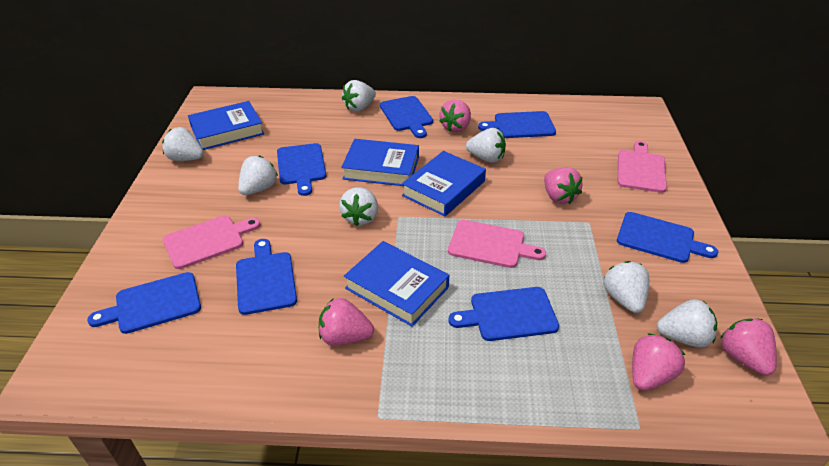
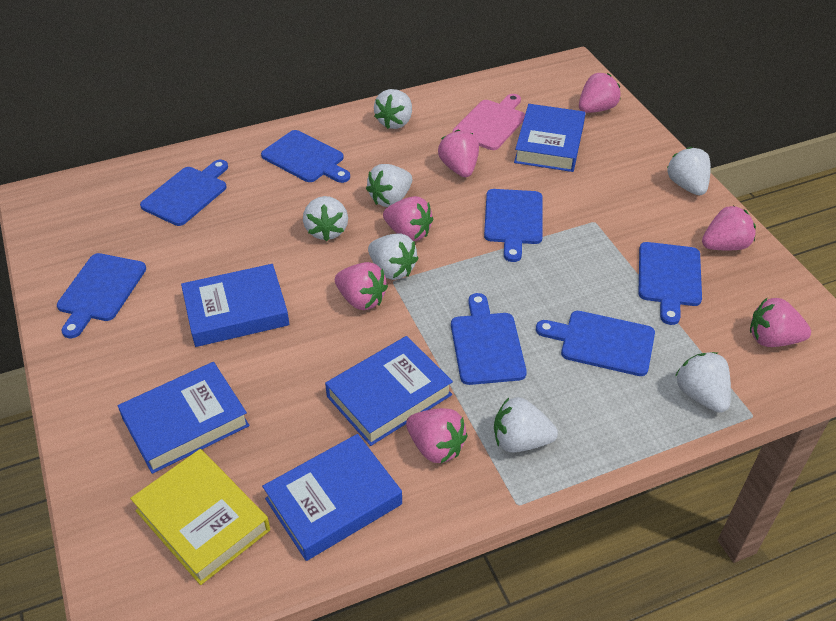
blue book: 4 -> 5
pink cutting board: 3 -> 1
pink strawberry: 5 -> 7
yellow book: 0 -> 1

